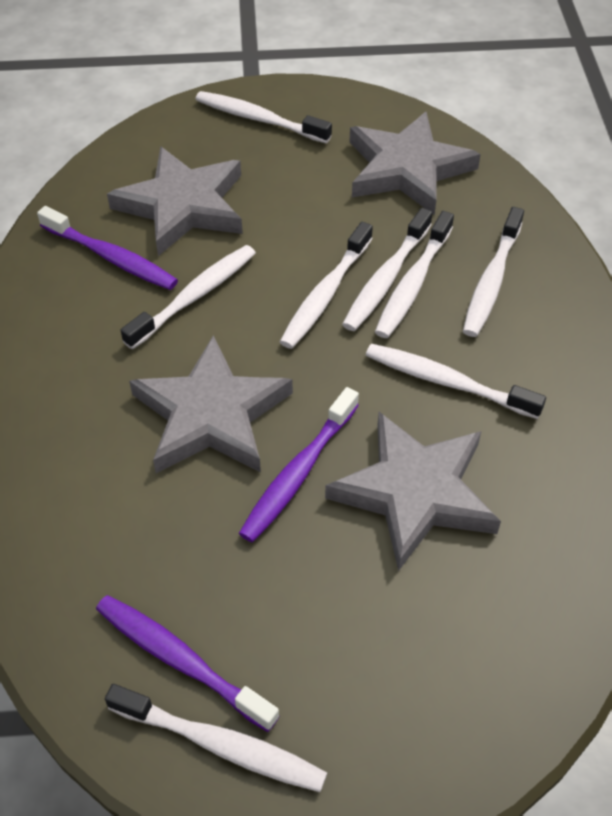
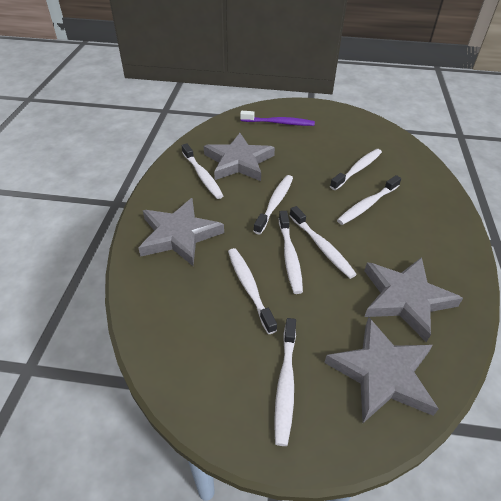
purple toothbrush: 3 -> 1

